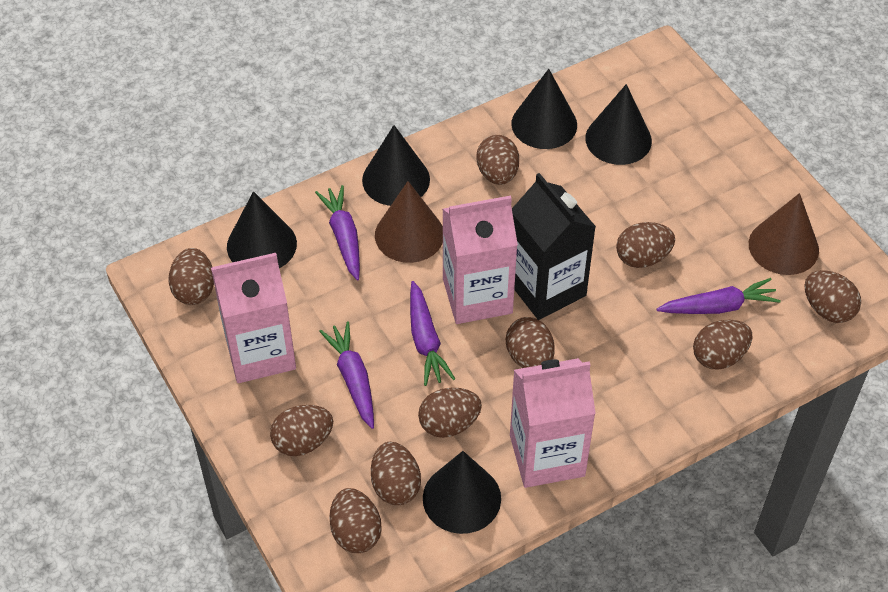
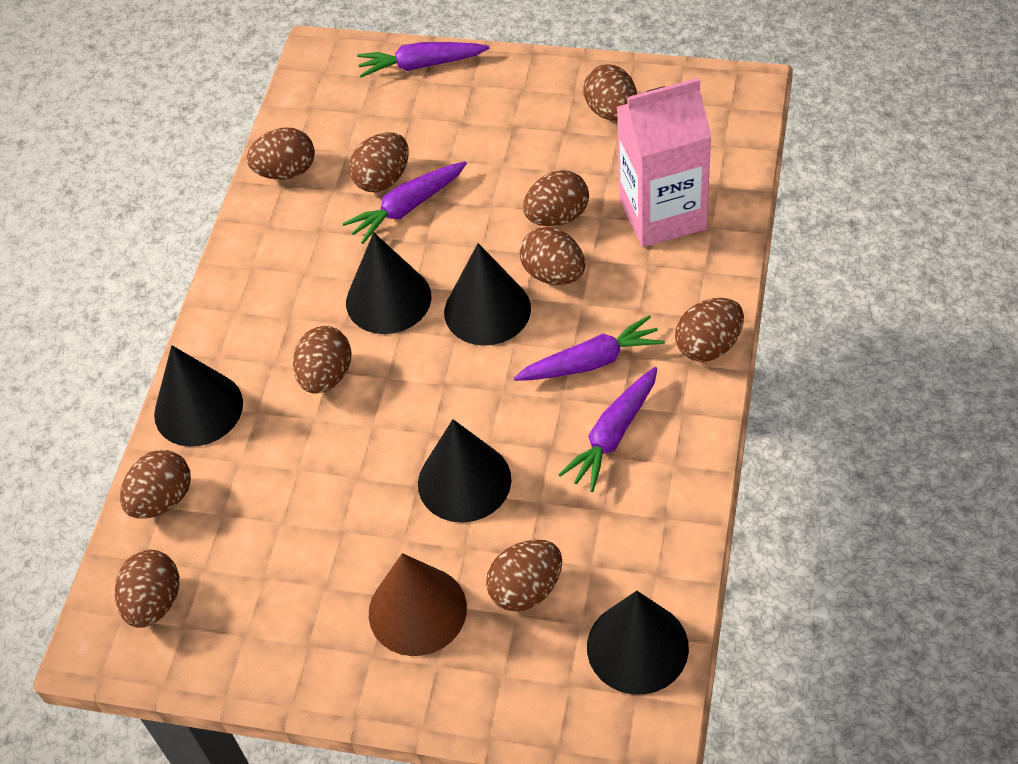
black carton: 1 -> 0
brown cone: 2 -> 1
pink carton: 3 -> 1

